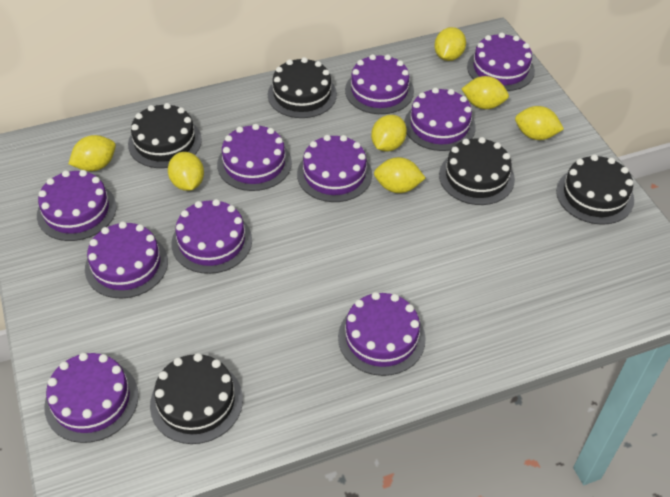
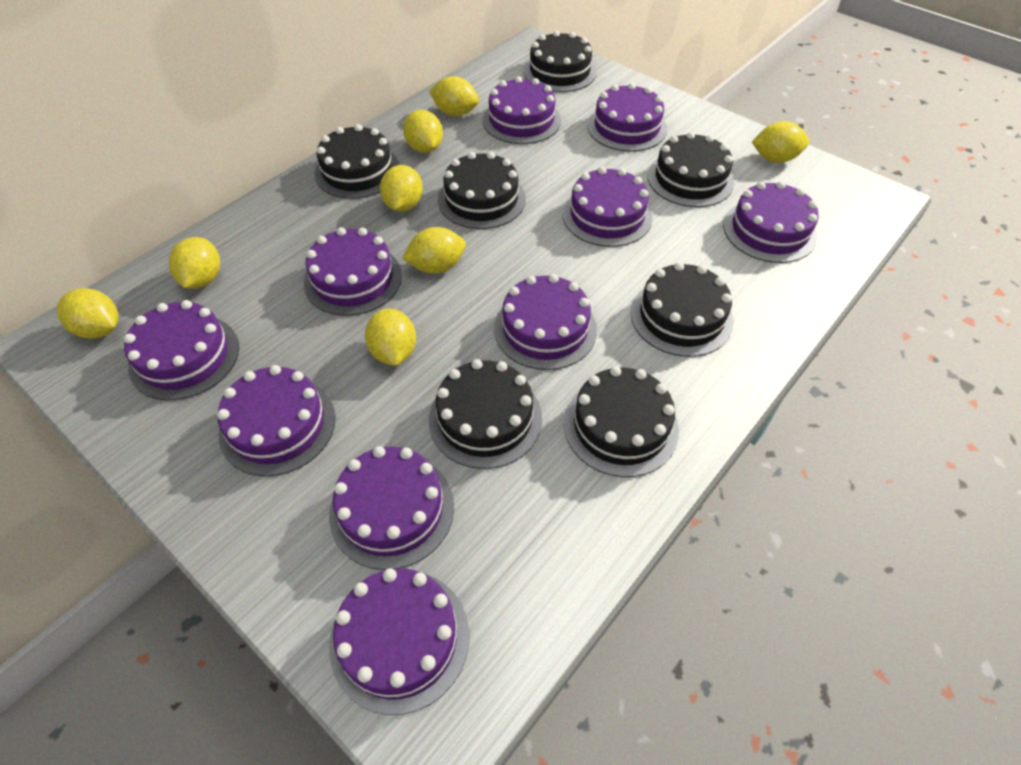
black cake: 5 -> 7
yellow lemon: 7 -> 8

